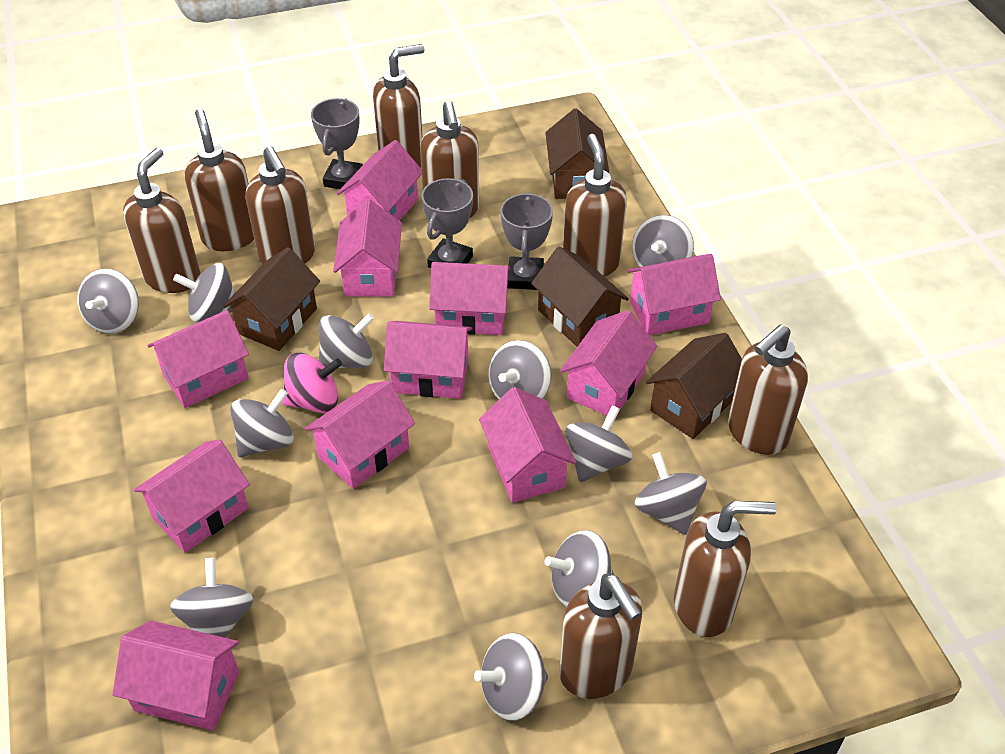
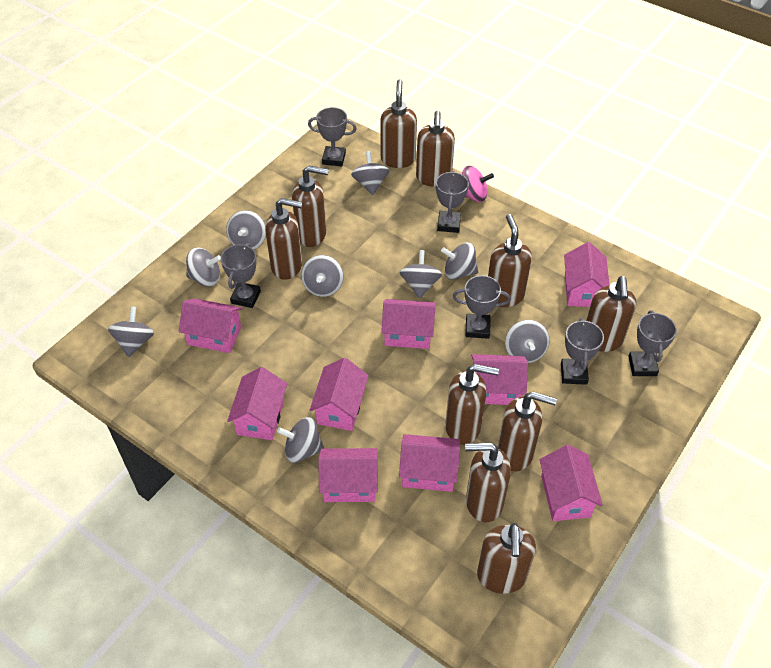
brown house: 4 -> 0
brown soap dispenser: 9 -> 10
grey spinning top: 11 -> 9
grey trophy: 3 -> 6
pink house: 11 -> 9

